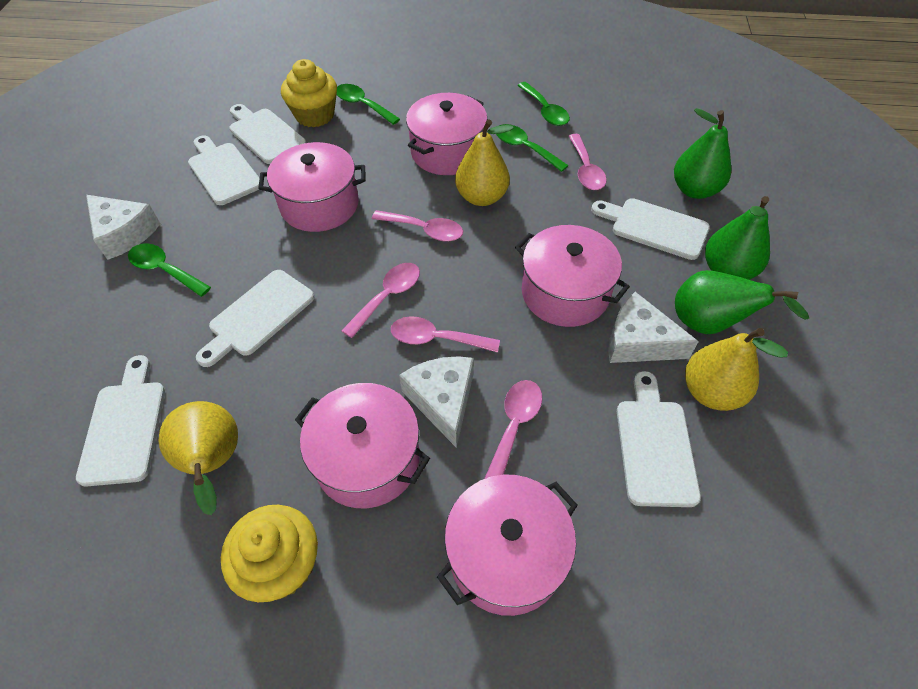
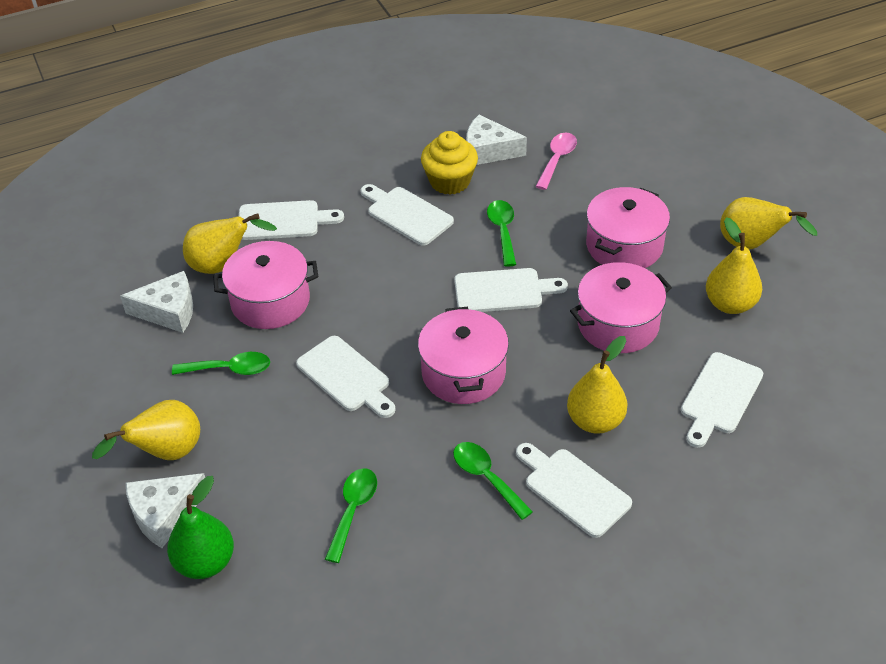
green pear: 3 -> 1
pink pot: 5 -> 4
pink spoon: 5 -> 1
yellow cupcake: 2 -> 1
yellow pear: 3 -> 5

